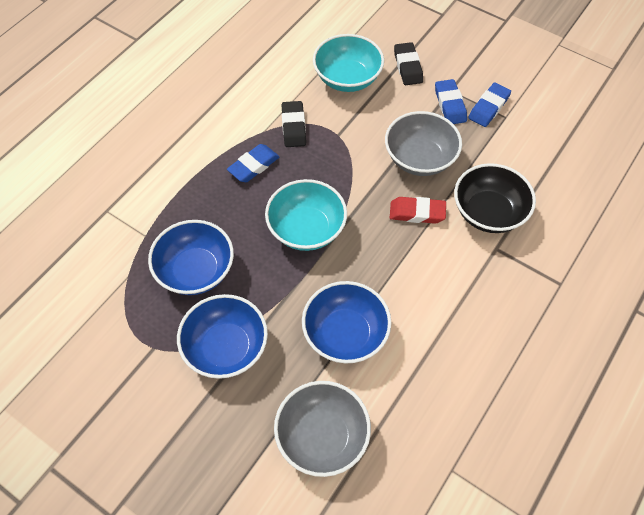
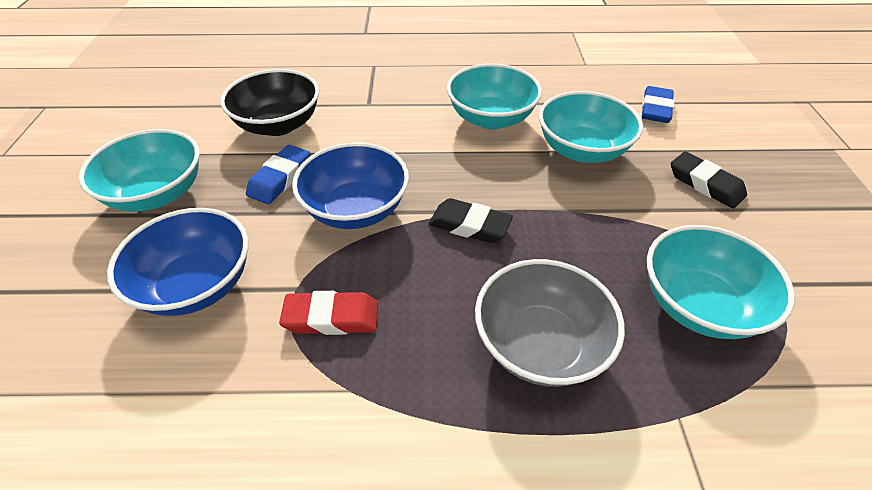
blue bowl: 3 -> 2
blue eraser: 3 -> 2
grey bowl: 2 -> 1
turquoise bowl: 2 -> 4

